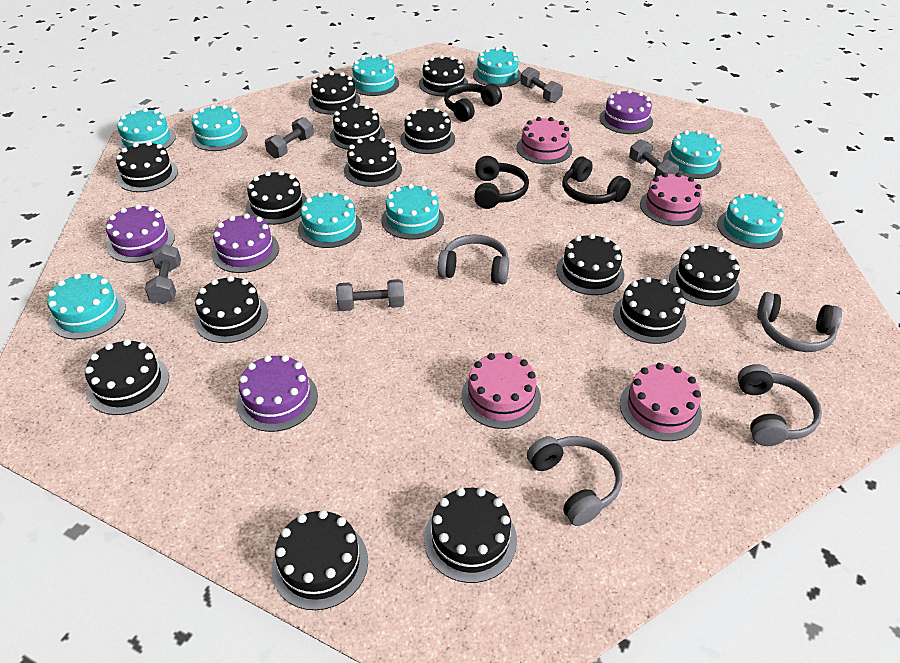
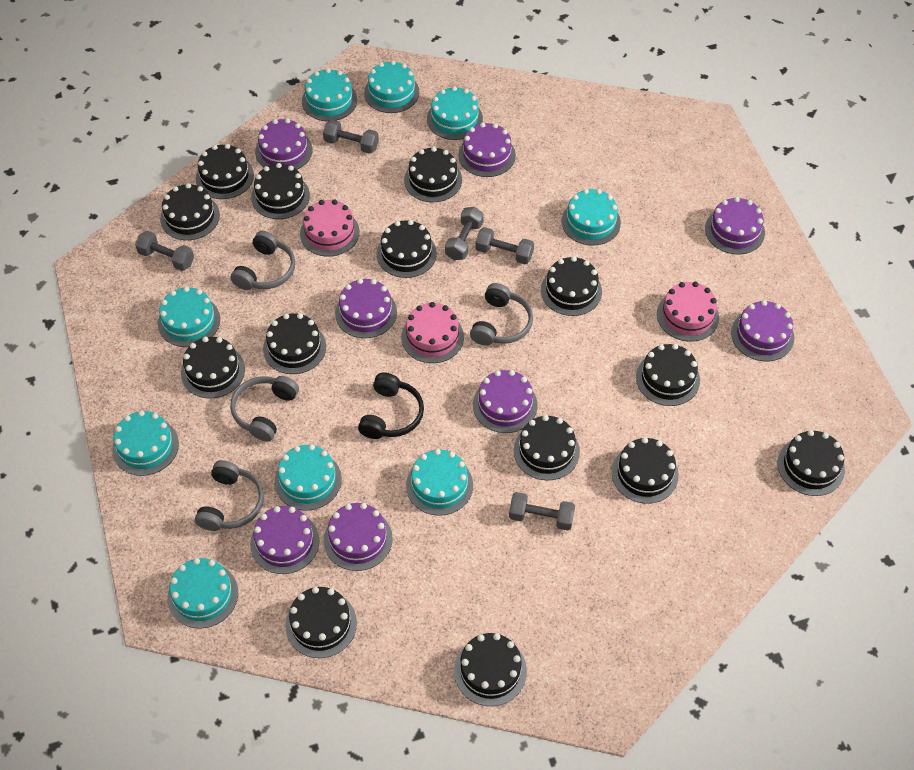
black headphones: 3 -> 1
pink cake: 4 -> 3
purple cake: 4 -> 8

